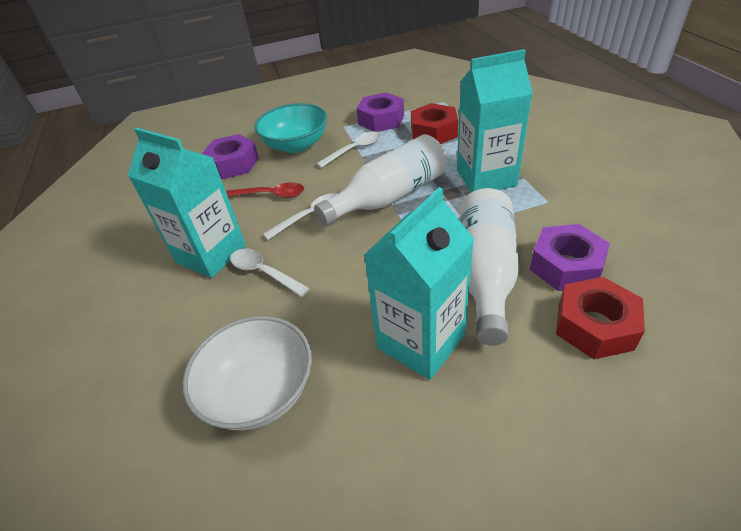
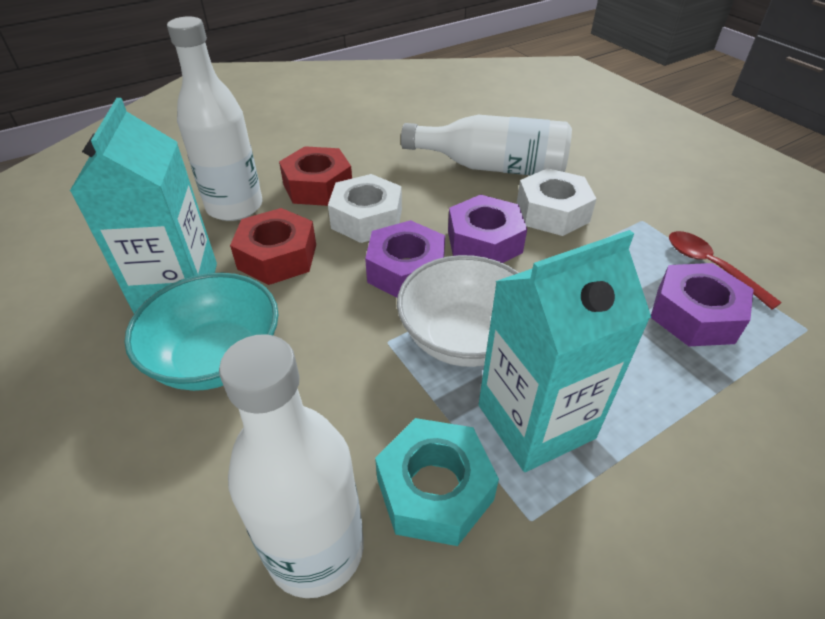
turquoise carton: 3 -> 2
turquoise nut: 0 -> 1
white bottle: 2 -> 3
white nut: 0 -> 2
white spoon: 3 -> 0

